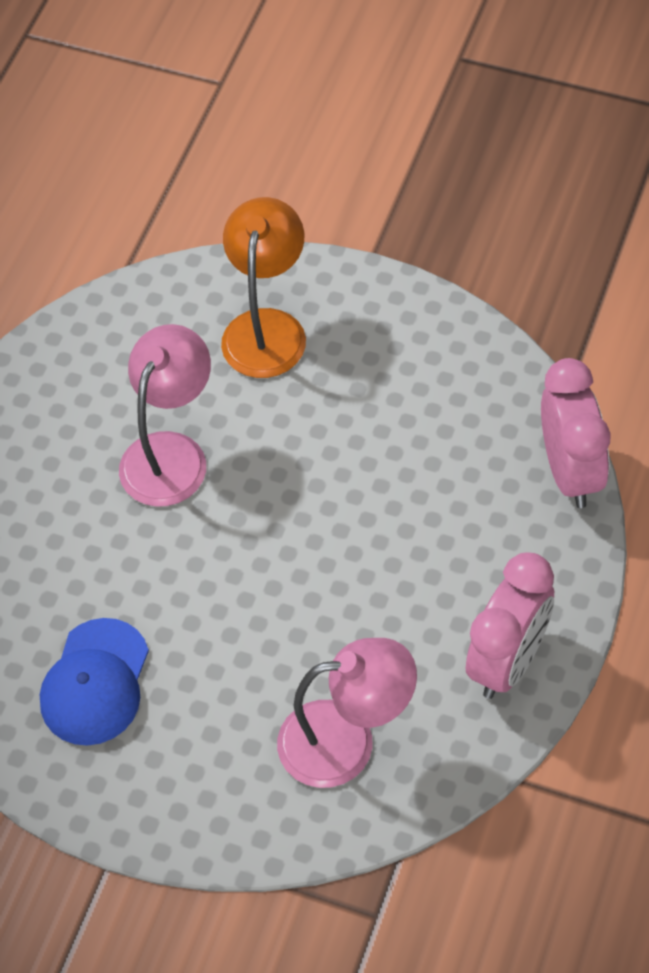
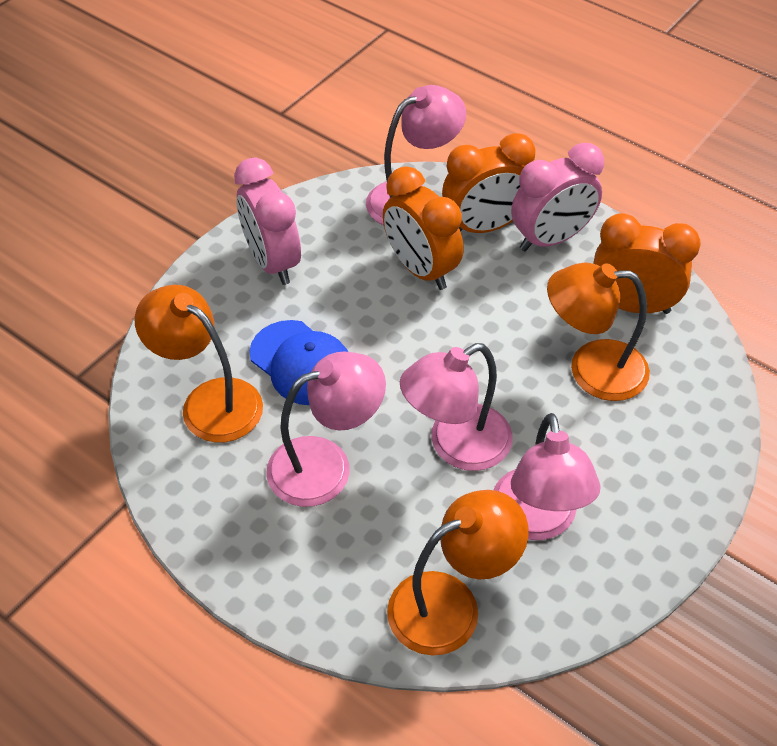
orange clock: 0 -> 3
orange lamp: 1 -> 3
pink lamp: 2 -> 4

